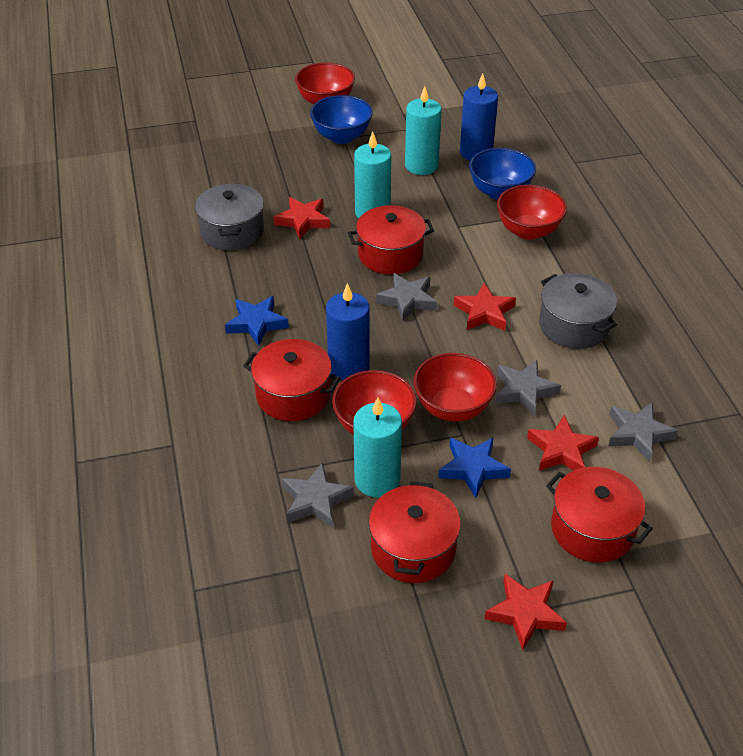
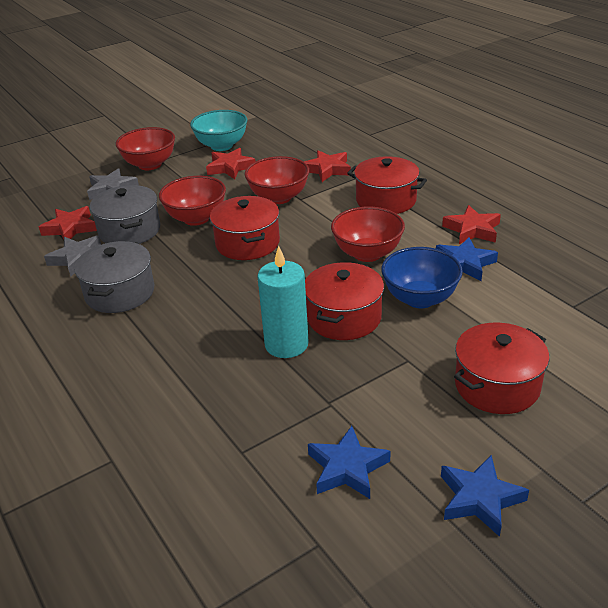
blue bowl: 2 -> 1
blue candle: 2 -> 0
blue star: 2 -> 3
grey star: 4 -> 2
turquoise bowl: 0 -> 1
turquoise candle: 3 -> 1

